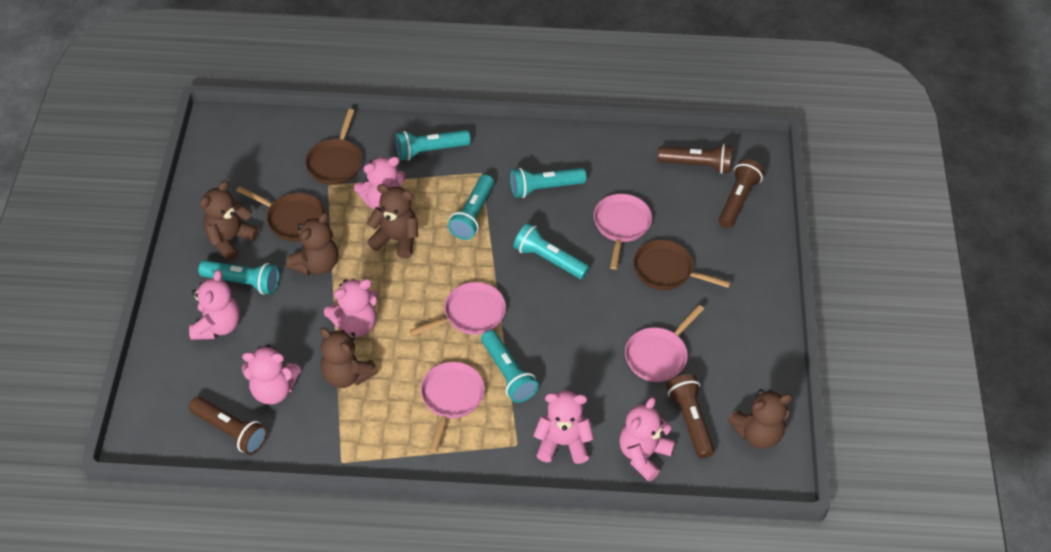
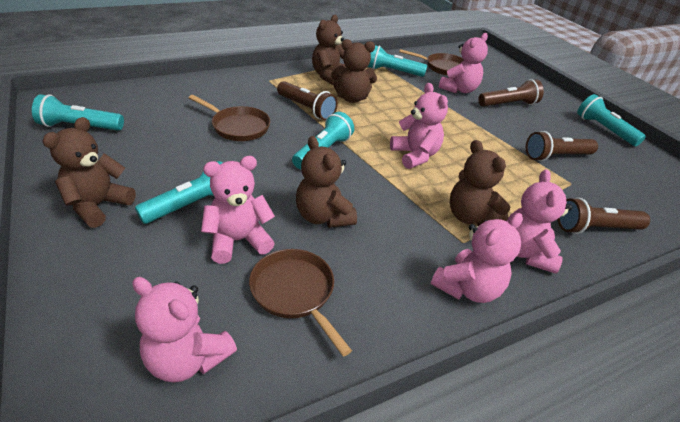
pink pan: 4 -> 0
turquoise flashlight: 6 -> 5

